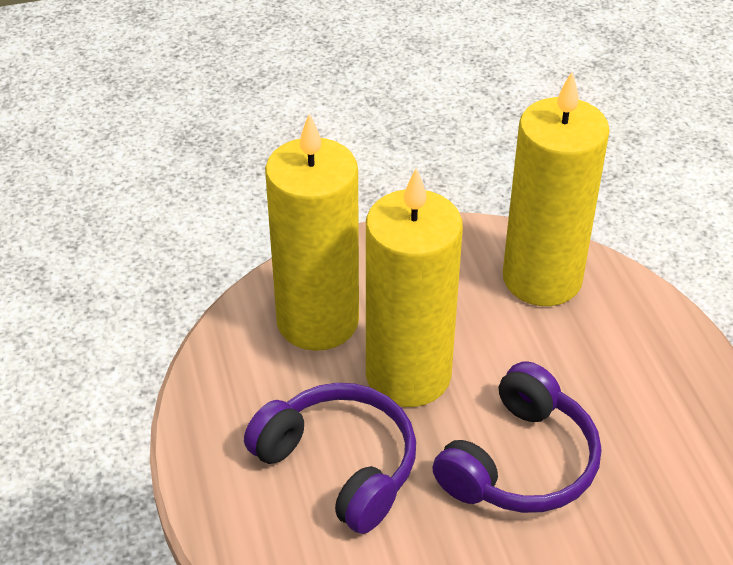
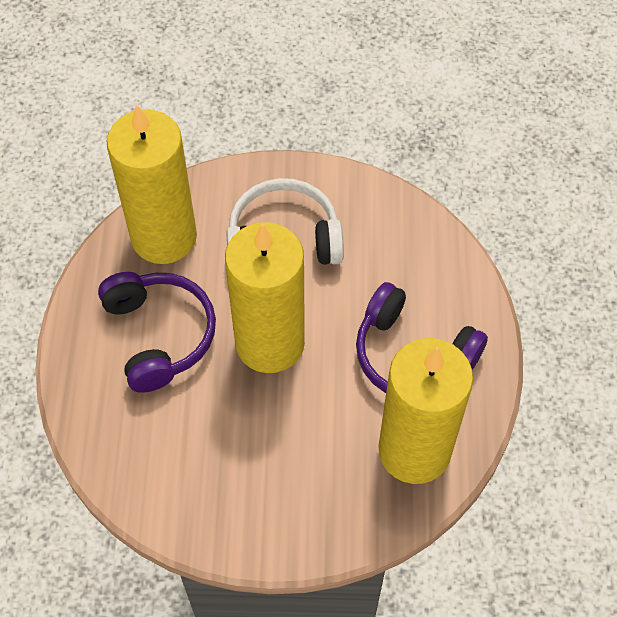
white headphones: 0 -> 1

